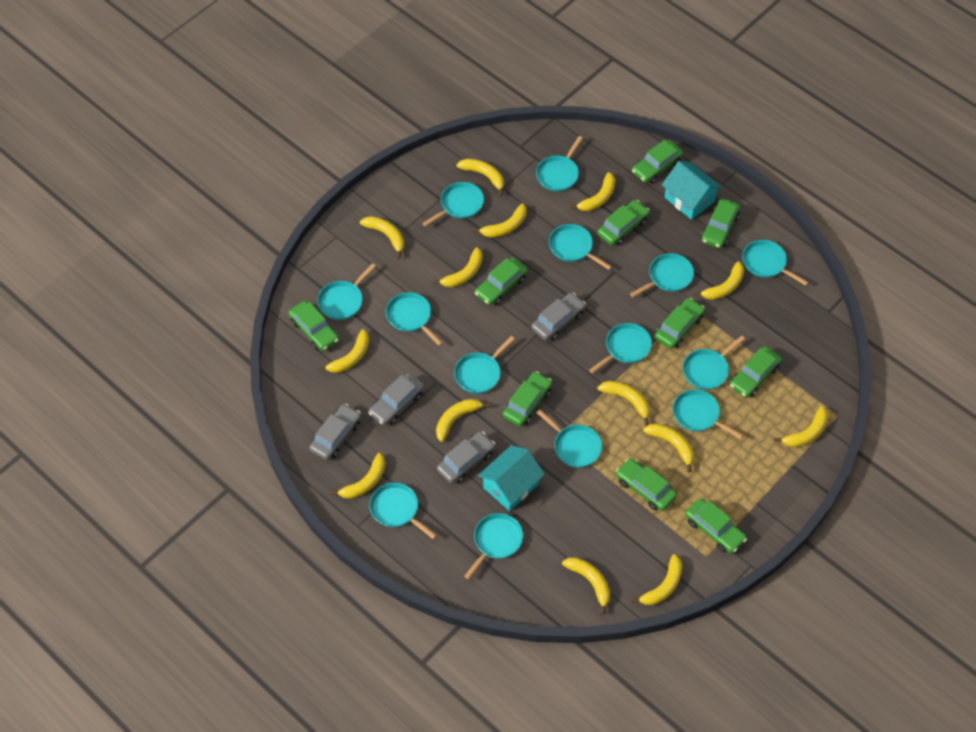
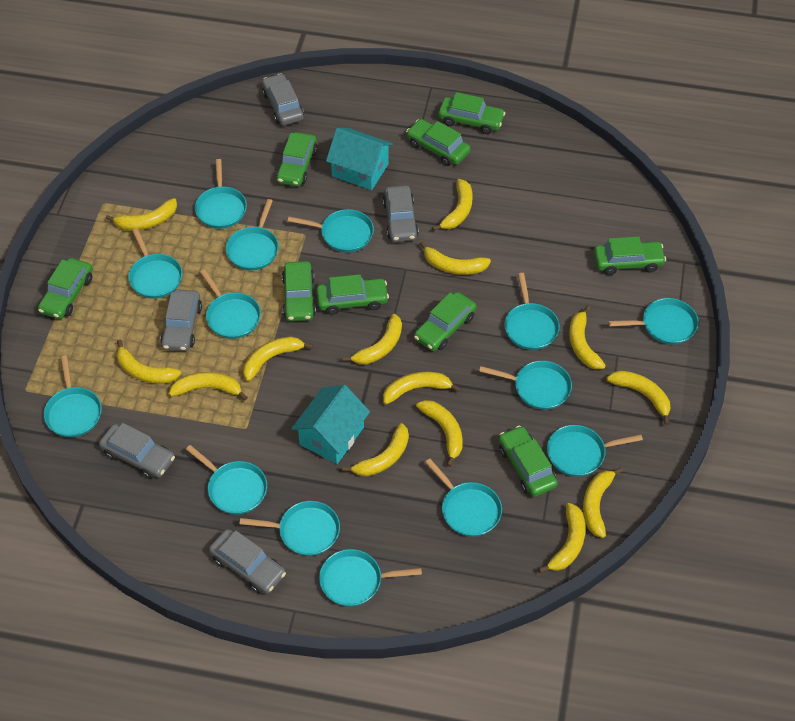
green car: 10 -> 9
grey car: 4 -> 5

